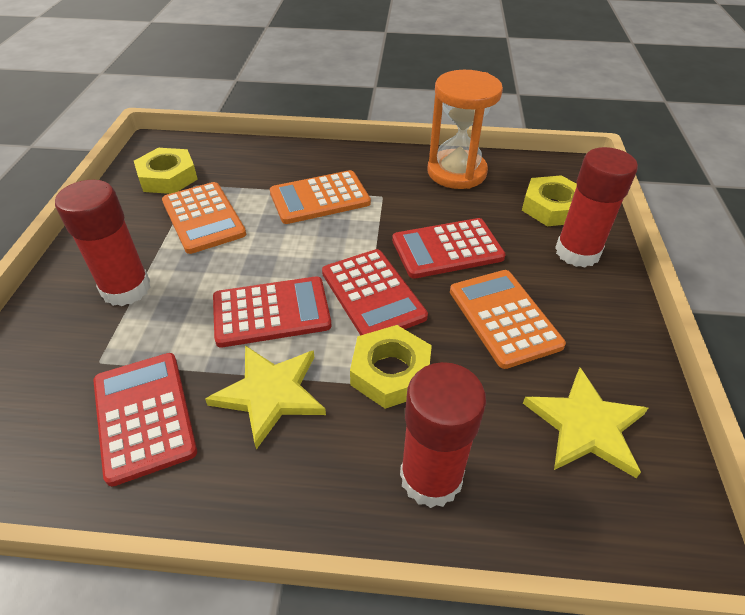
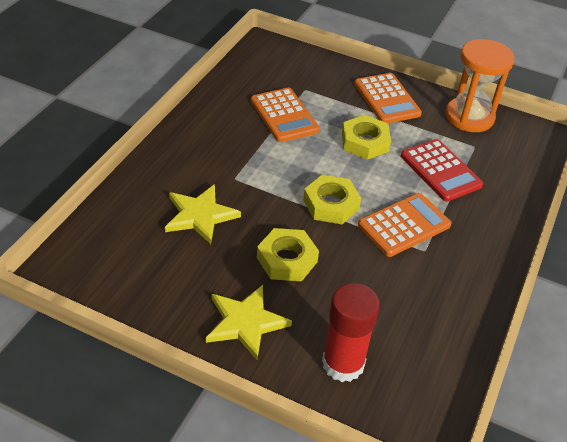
red calculator: 4 -> 1
red glue stick: 3 -> 1

